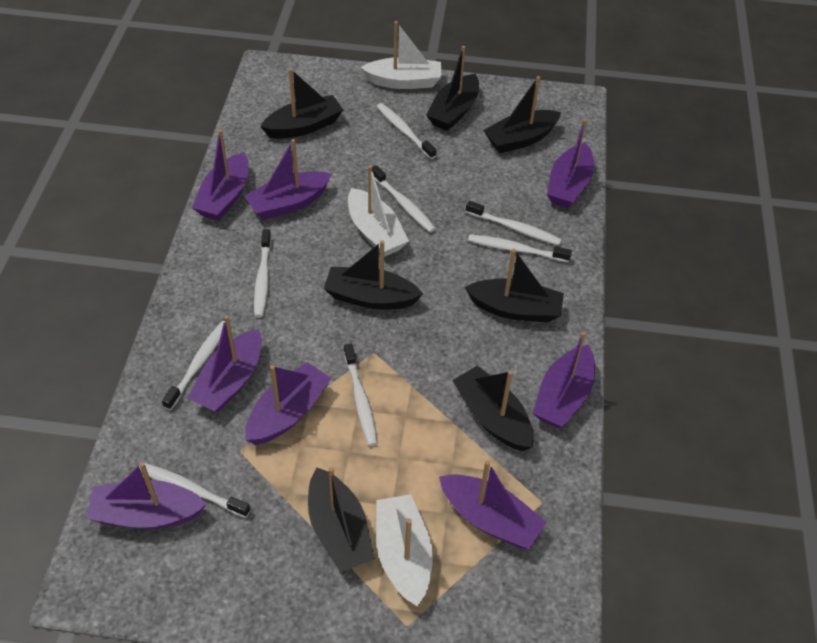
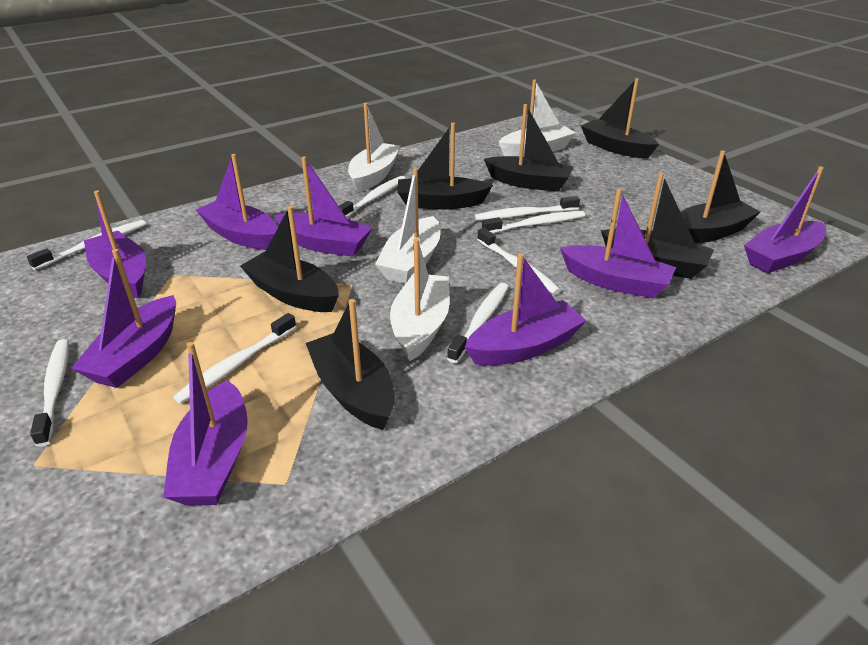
white boat: 3 -> 4

